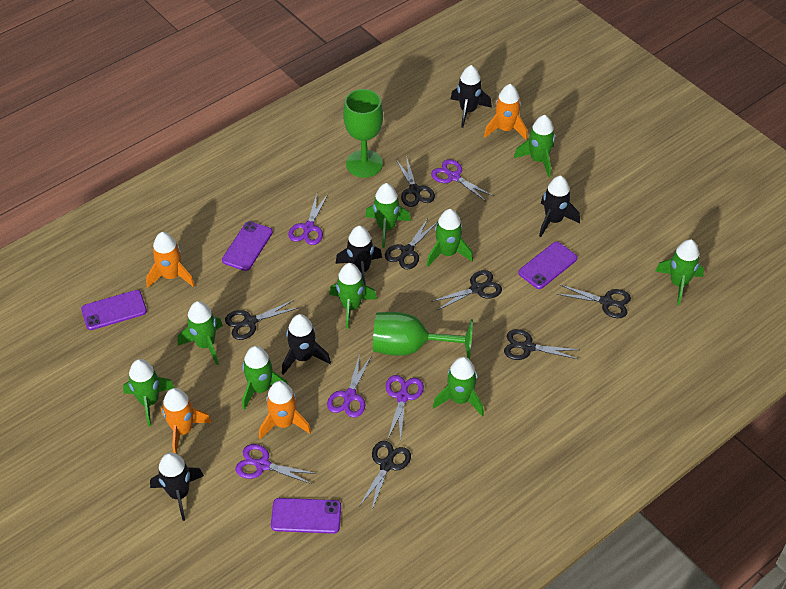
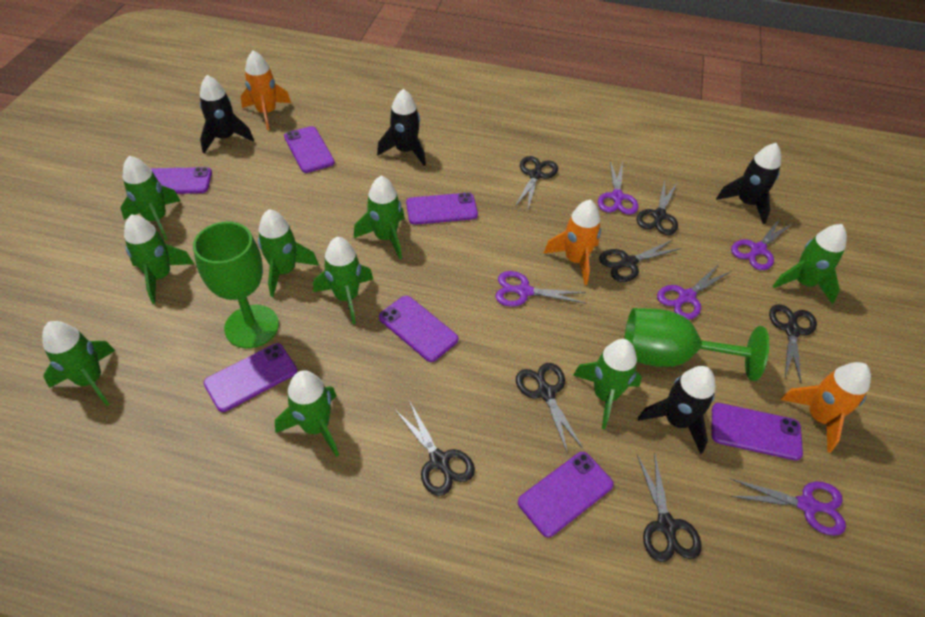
black rocket: 5 -> 4
orange rocket: 4 -> 3
purple phone: 4 -> 7

